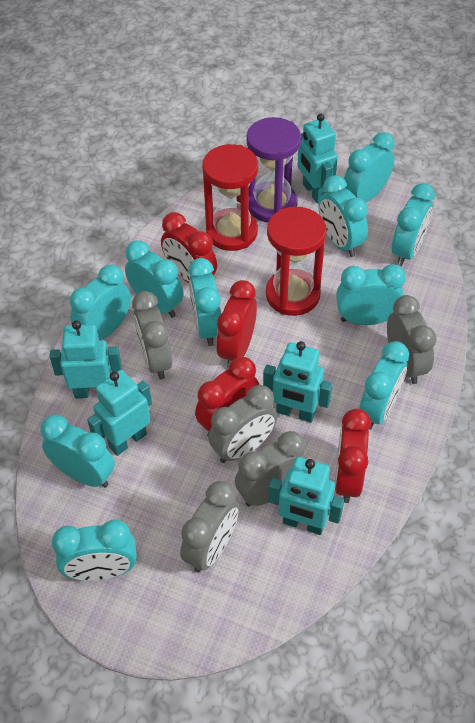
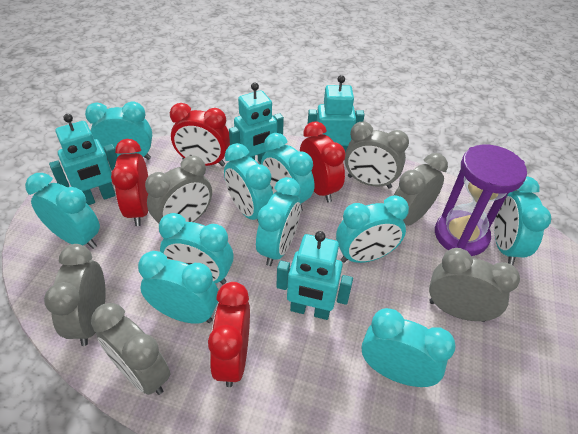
grey clock: 5 -> 6
red hourglass: 2 -> 0
turquoise robot: 5 -> 4

